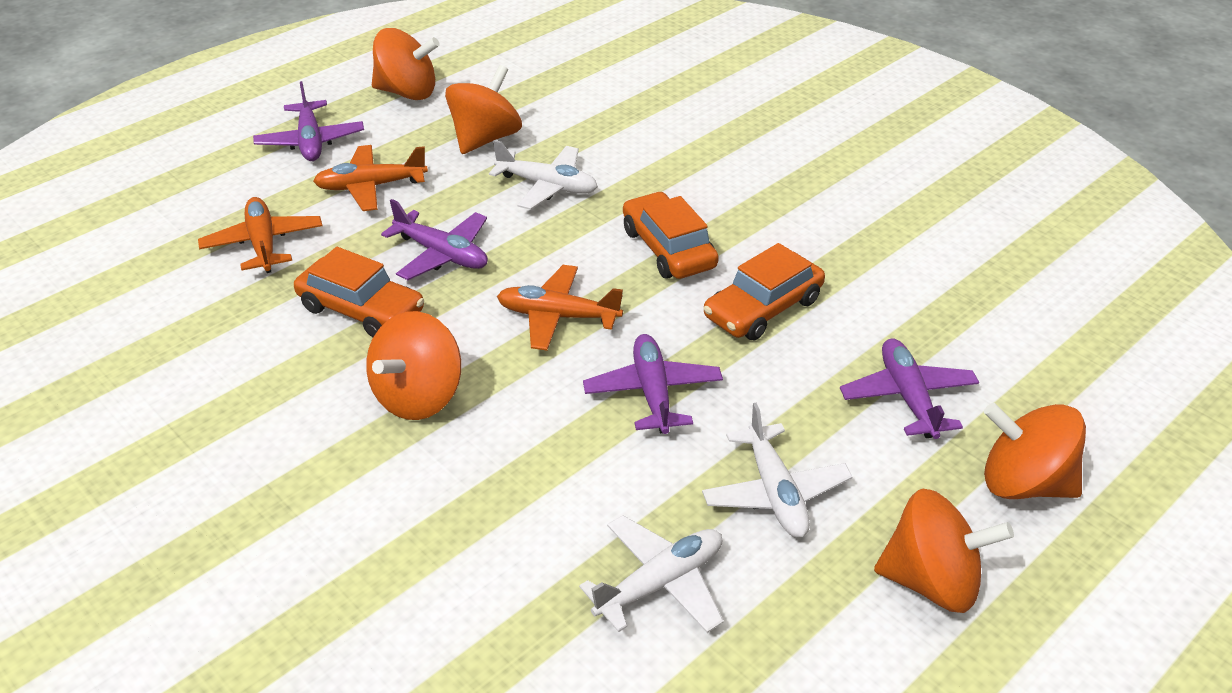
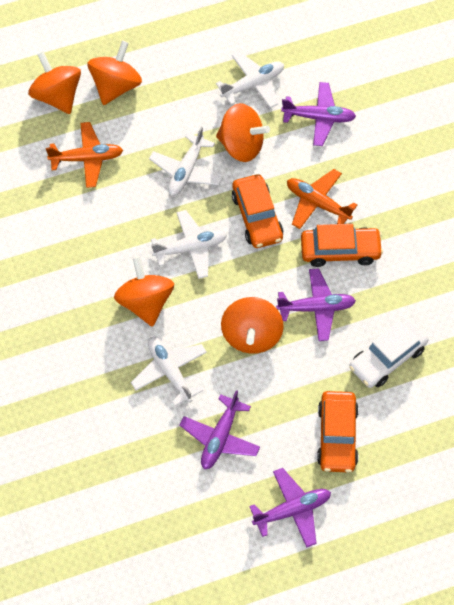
orange plane: 3 -> 2
white car: 0 -> 1
white plane: 3 -> 4

